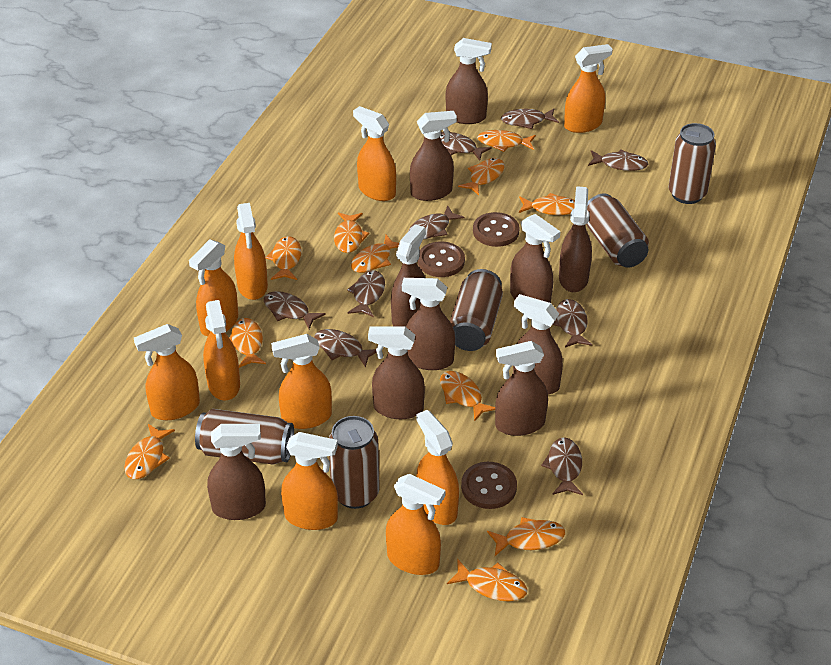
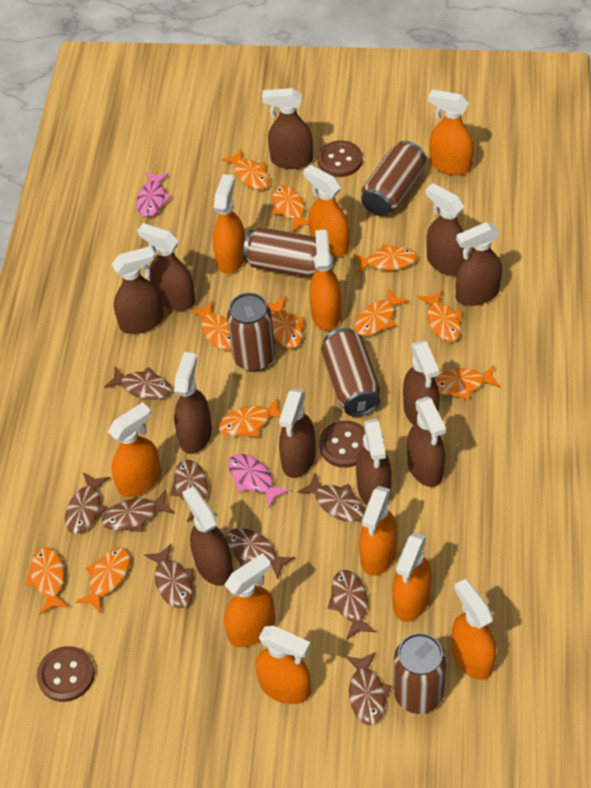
brown spray bottle: 10 -> 11
pink fish: 0 -> 2

